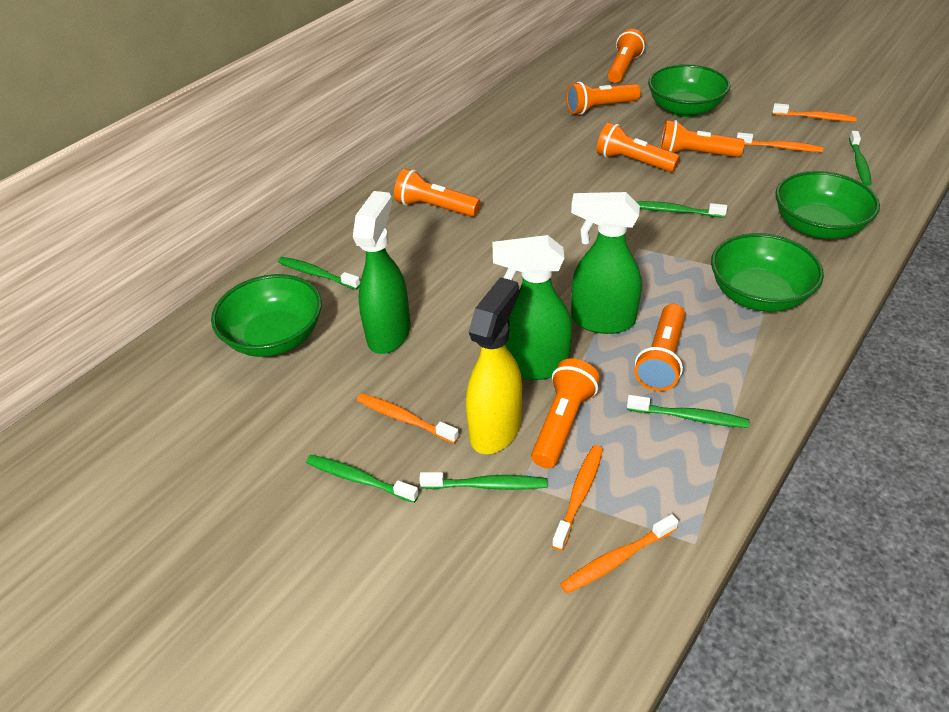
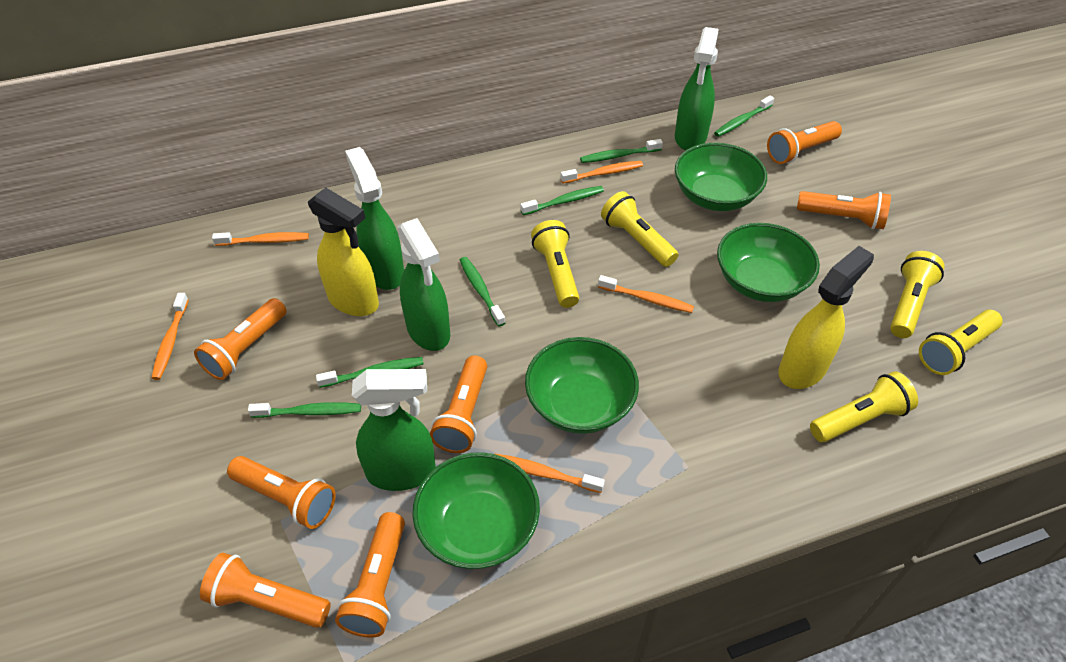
green spray bottle: 3 -> 4
yellow flashlight: 0 -> 5
yellow spray bottle: 1 -> 2

